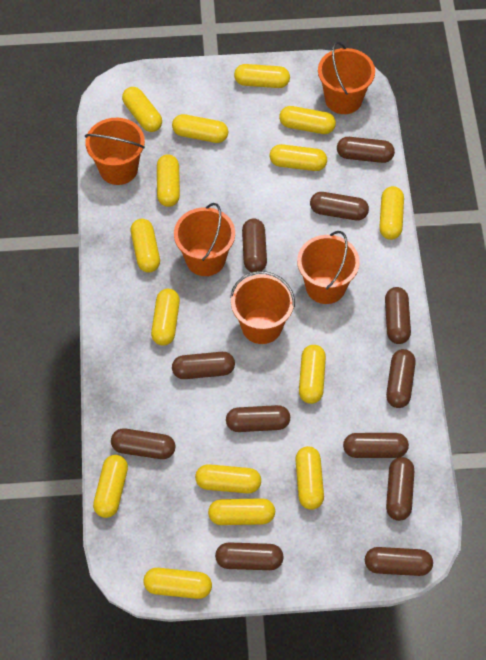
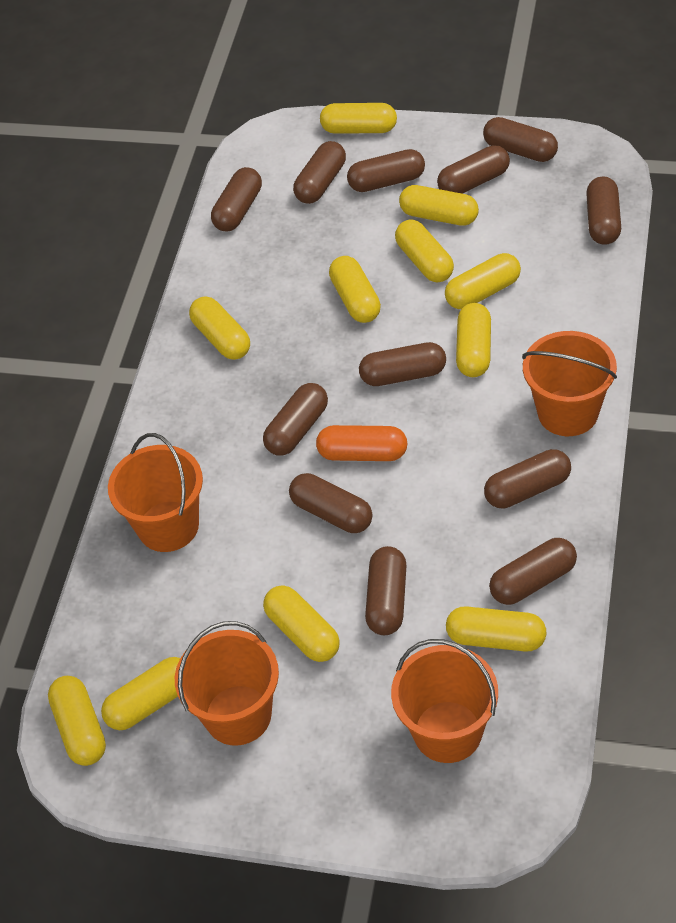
orange bucket: 5 -> 4
orange capsule: 0 -> 1
yellow capsule: 15 -> 11

